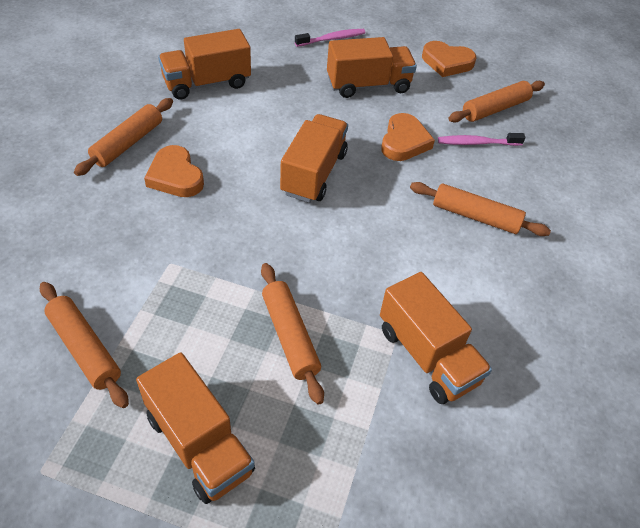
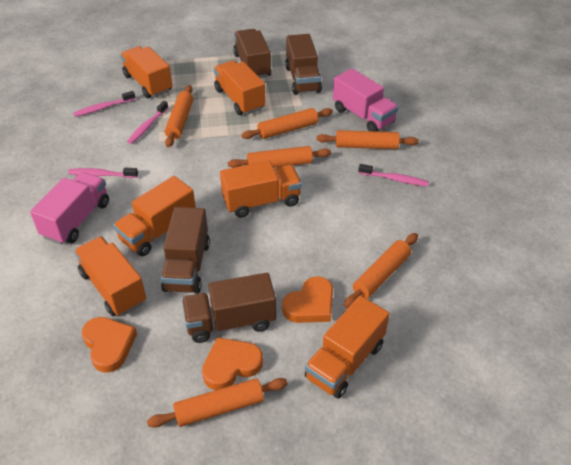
brown truck: 0 -> 4
orange rolling pin: 5 -> 6
orange truck: 5 -> 6
pink toothbrush: 2 -> 4
pink truck: 0 -> 2

